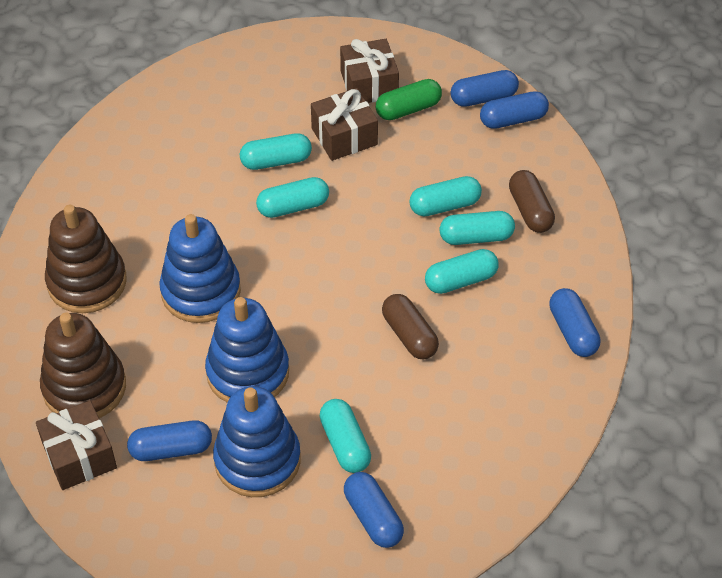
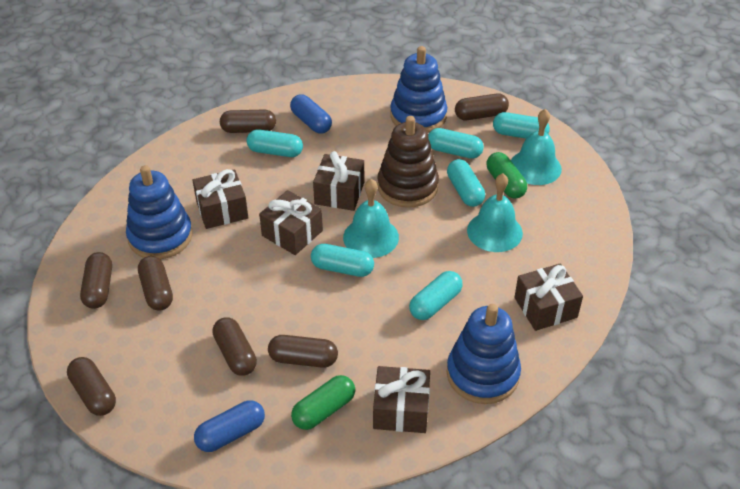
blue capsule: 5 -> 2
brown capsule: 2 -> 7
brown gift: 3 -> 5
brown stacking toy: 2 -> 1
green capsule: 1 -> 2
turquoise bell: 0 -> 3

